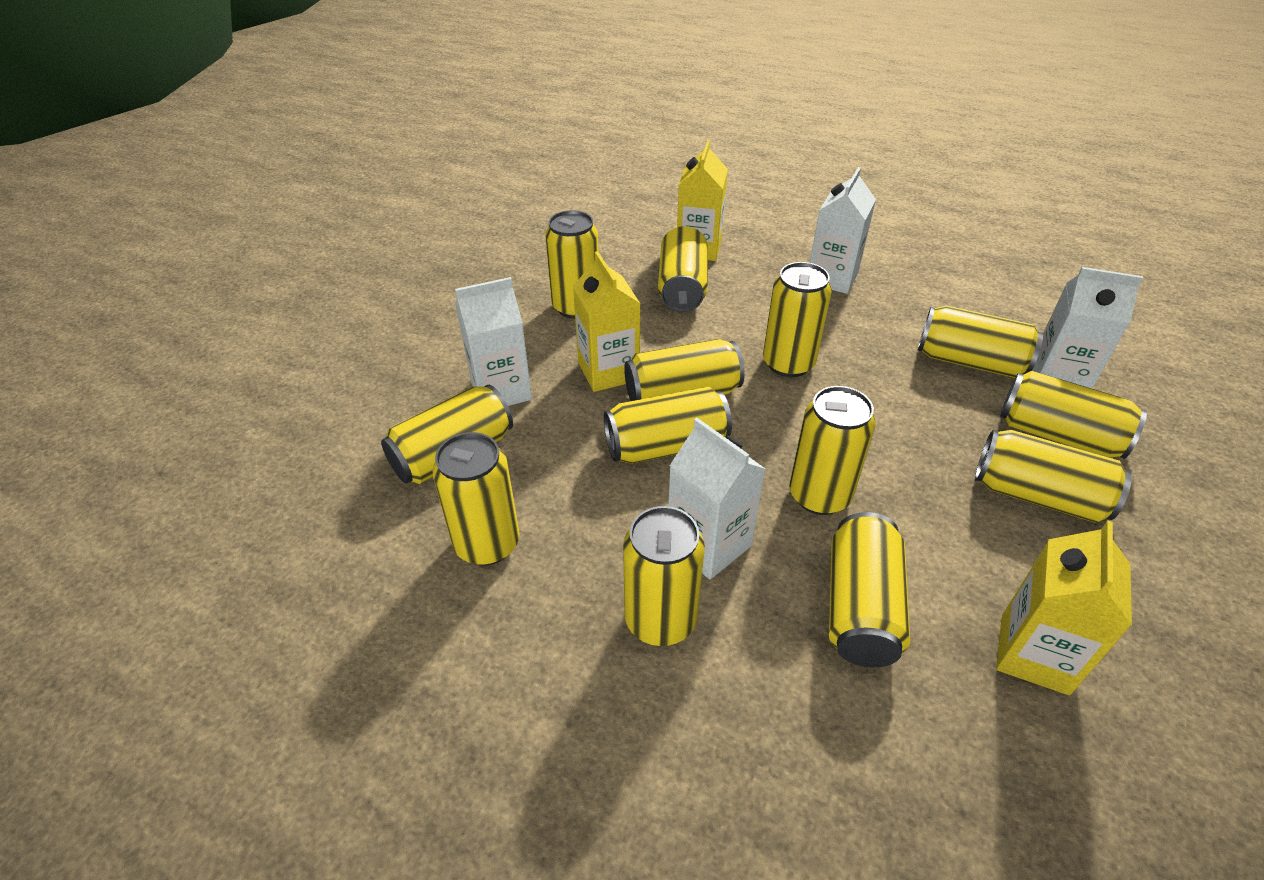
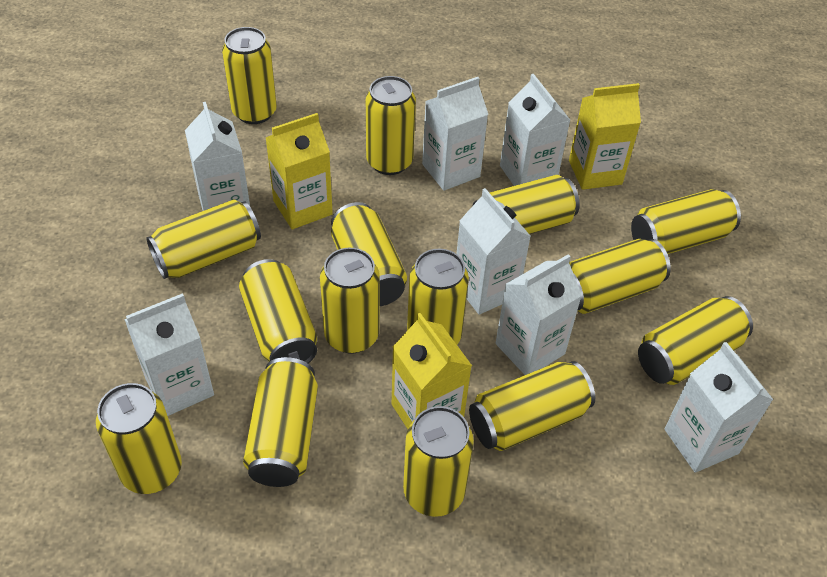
white carton: 4 -> 7
yellow can: 13 -> 15

